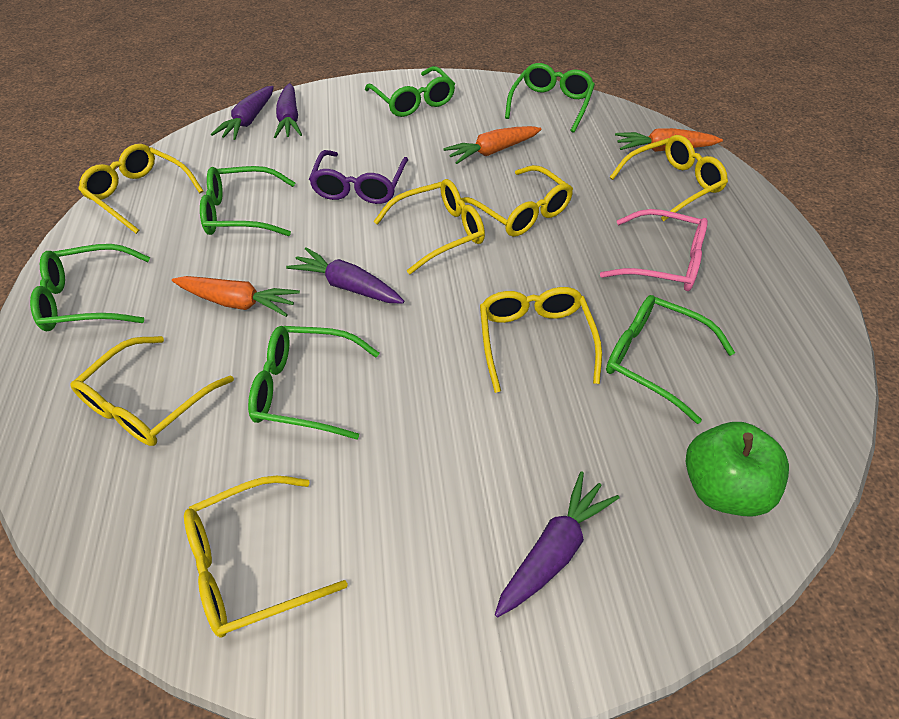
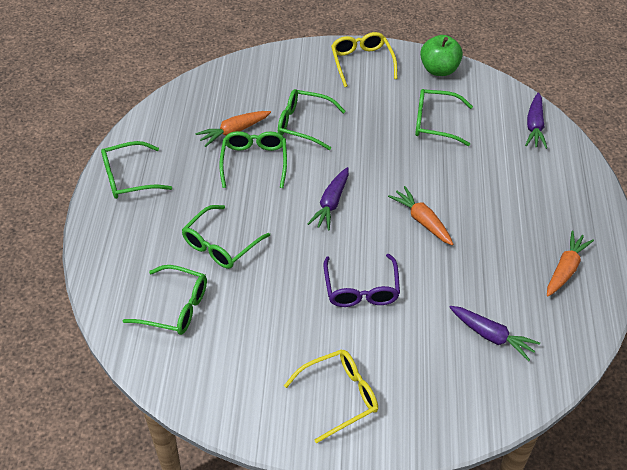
pink glasses: 1 -> 0
purple carrot: 4 -> 3
yellow glasses: 7 -> 2

